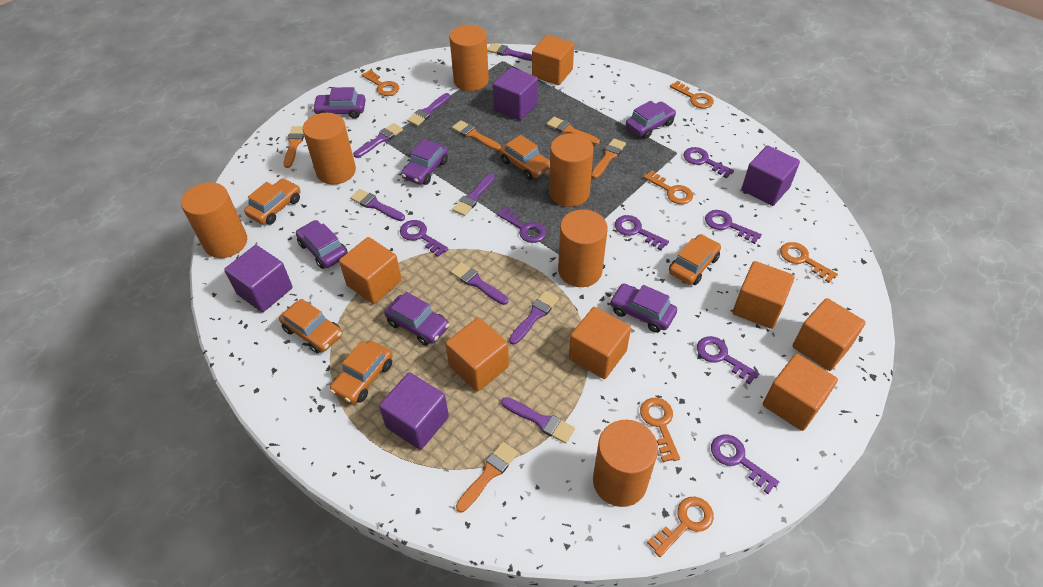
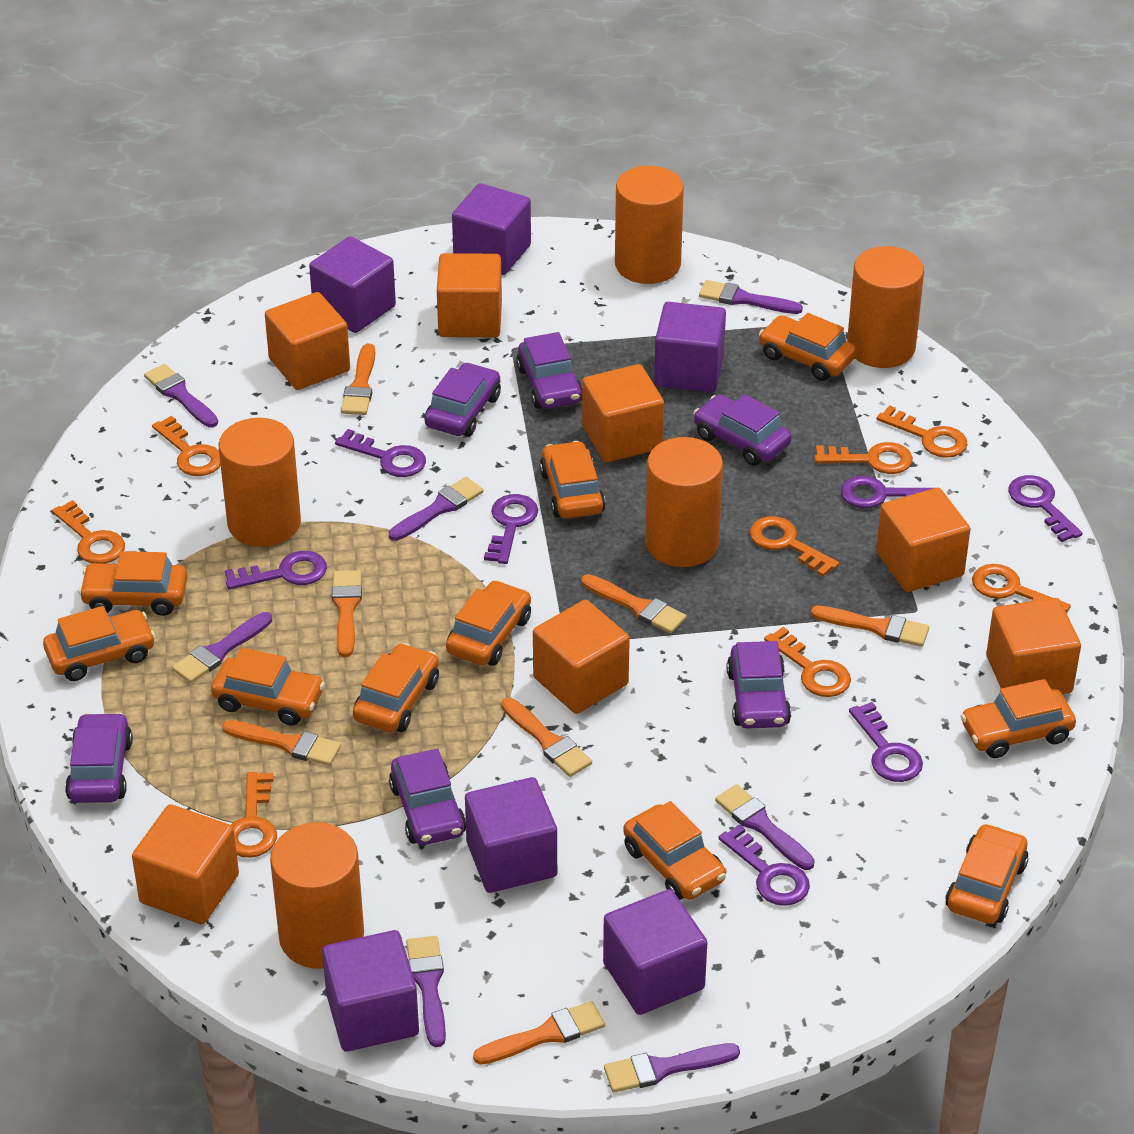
orange brush: 5 -> 7
orange car: 5 -> 10
orange cylinder: 6 -> 5
orange key: 6 -> 8
purple brush: 8 -> 7
purple cube: 4 -> 6

